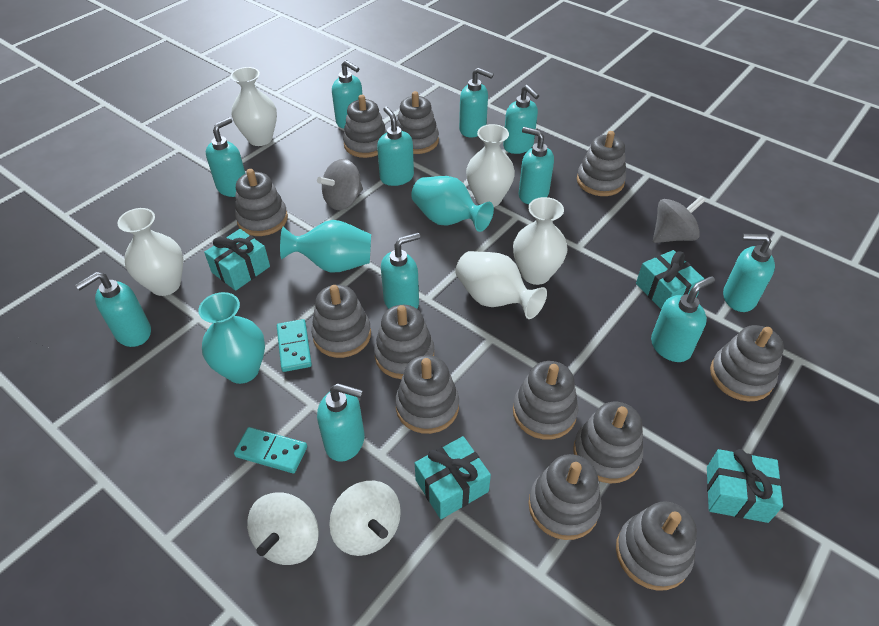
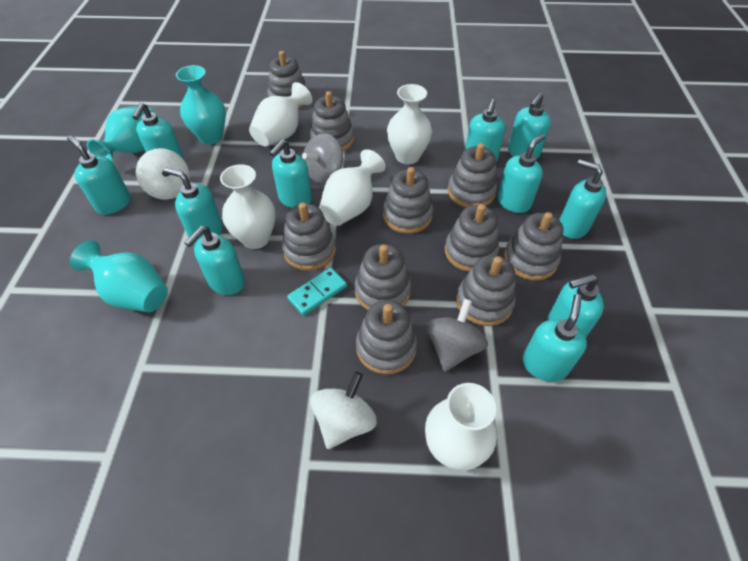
grey stacking toy: 12 -> 10
turquoise domino: 2 -> 1
turquoise gift: 4 -> 0

